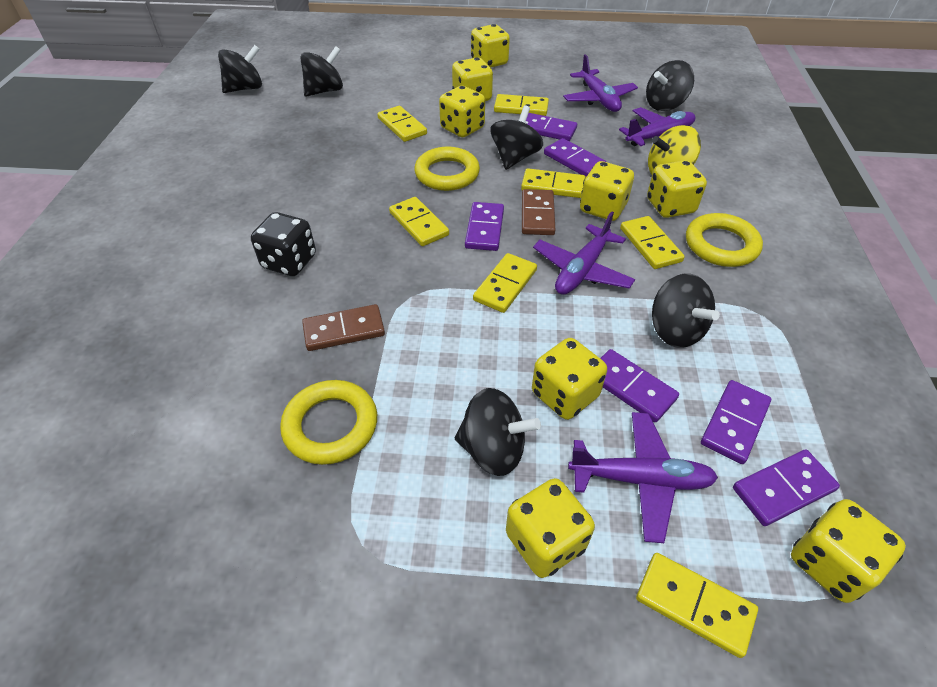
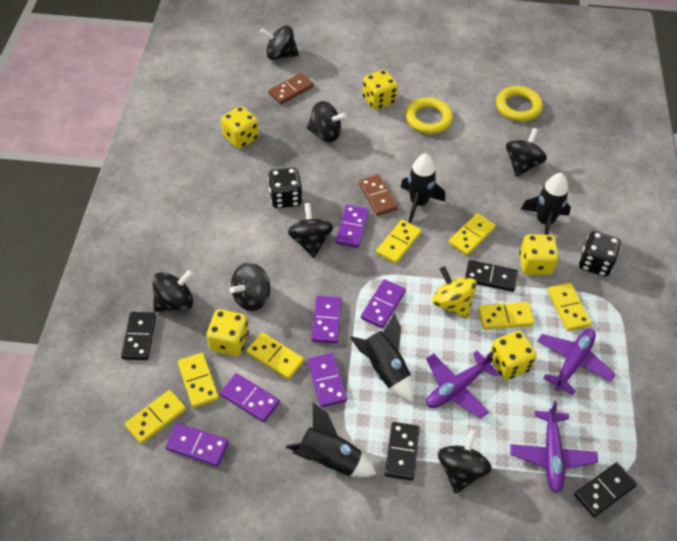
black dice: 1 -> 2
black domino: 0 -> 4
black rocket: 0 -> 4
black spinning top: 6 -> 7
purple plane: 4 -> 3
yellow dice: 8 -> 5
yellow ring: 3 -> 2

